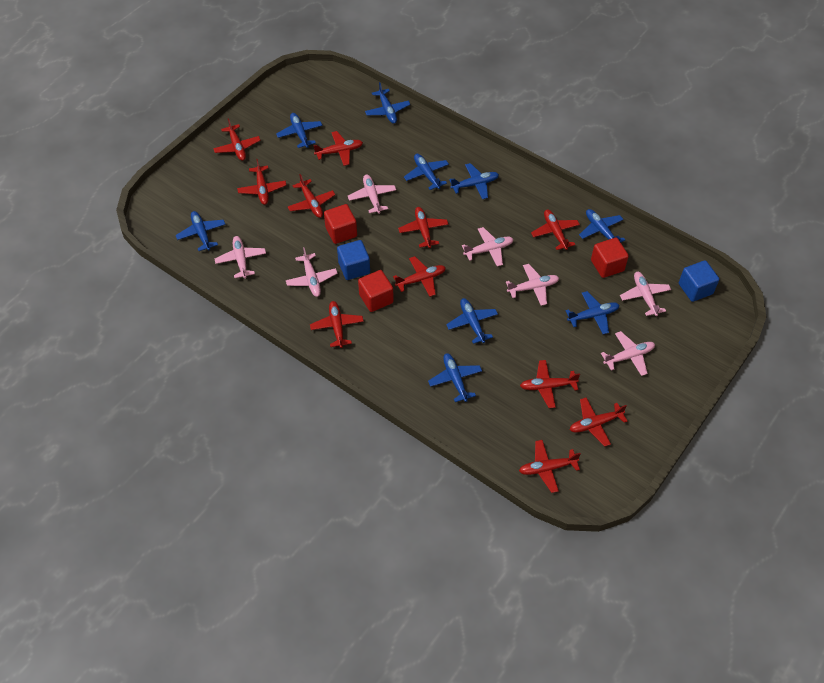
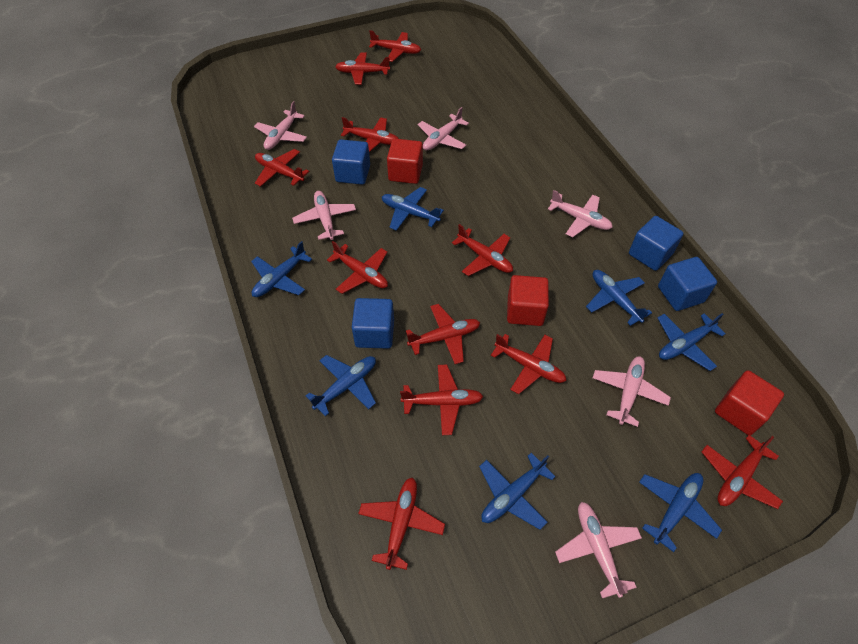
blue cube: 2 -> 4
blue plane: 9 -> 7
pink plane: 7 -> 6

